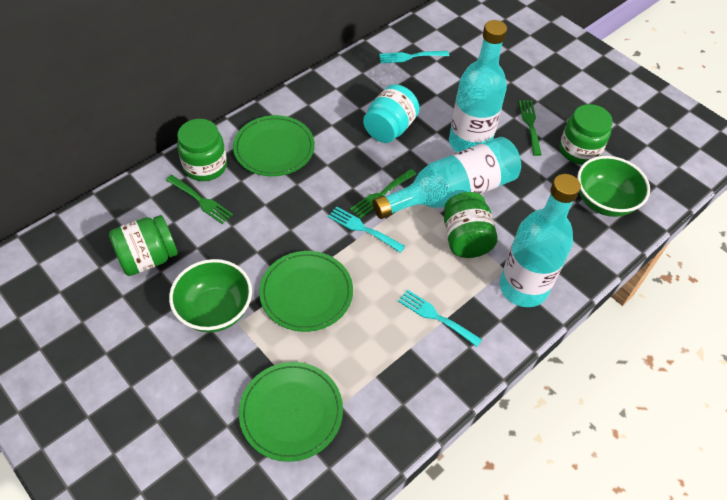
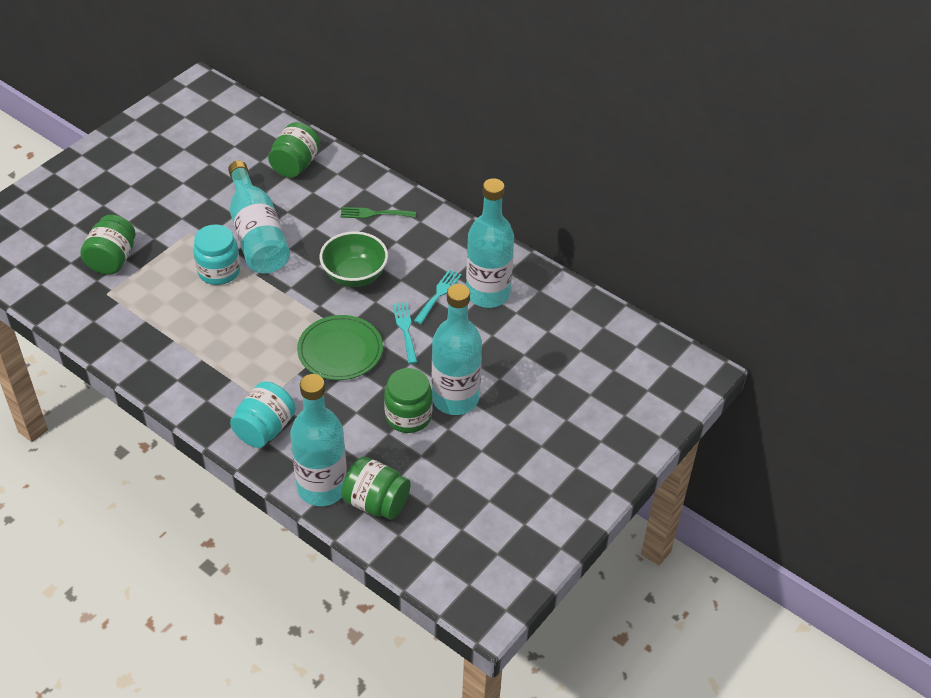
green bowl: 2 -> 1
green fork: 3 -> 1
green plate: 3 -> 1
turquoise bottle: 3 -> 4
turquoise fork: 3 -> 2
turquoise jar: 1 -> 2

